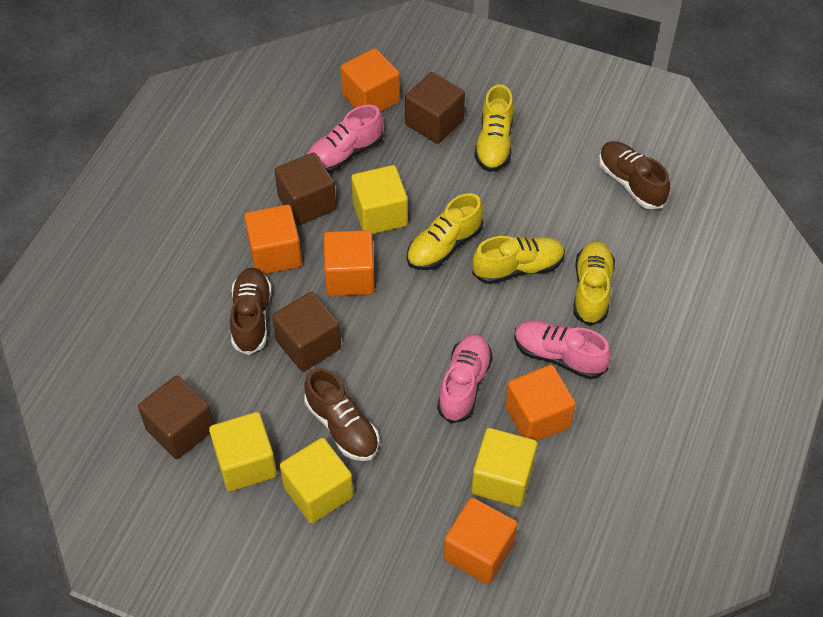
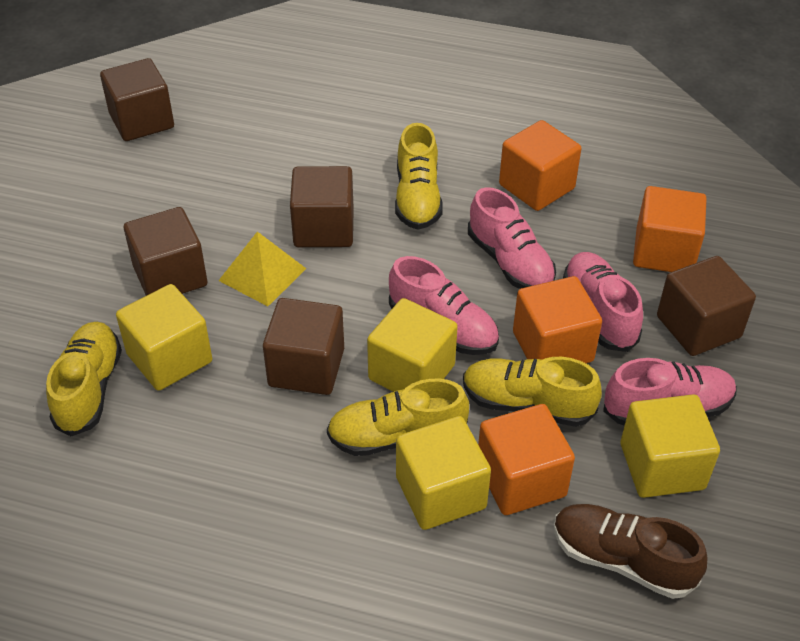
brown cube: 4 -> 5
brown shoe: 3 -> 1
orange cube: 5 -> 4
pink shoe: 3 -> 4
yellow pyramid: 0 -> 1

